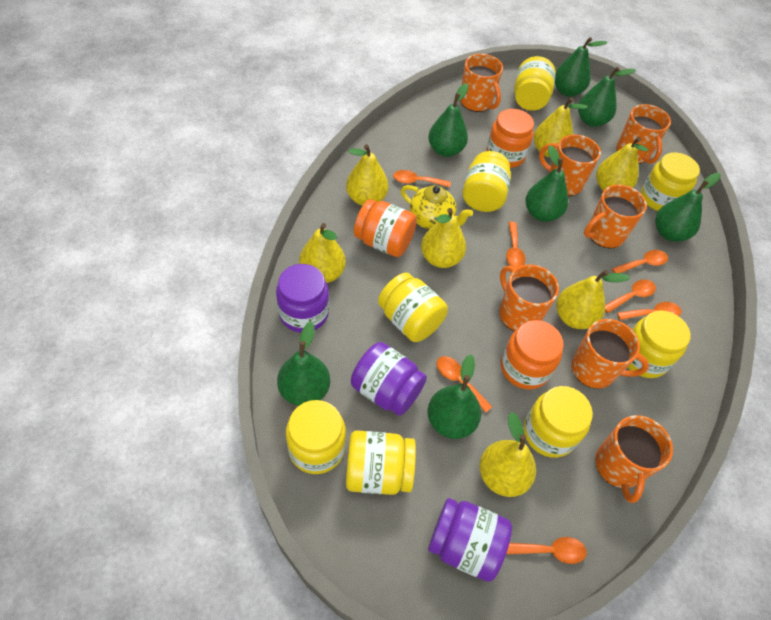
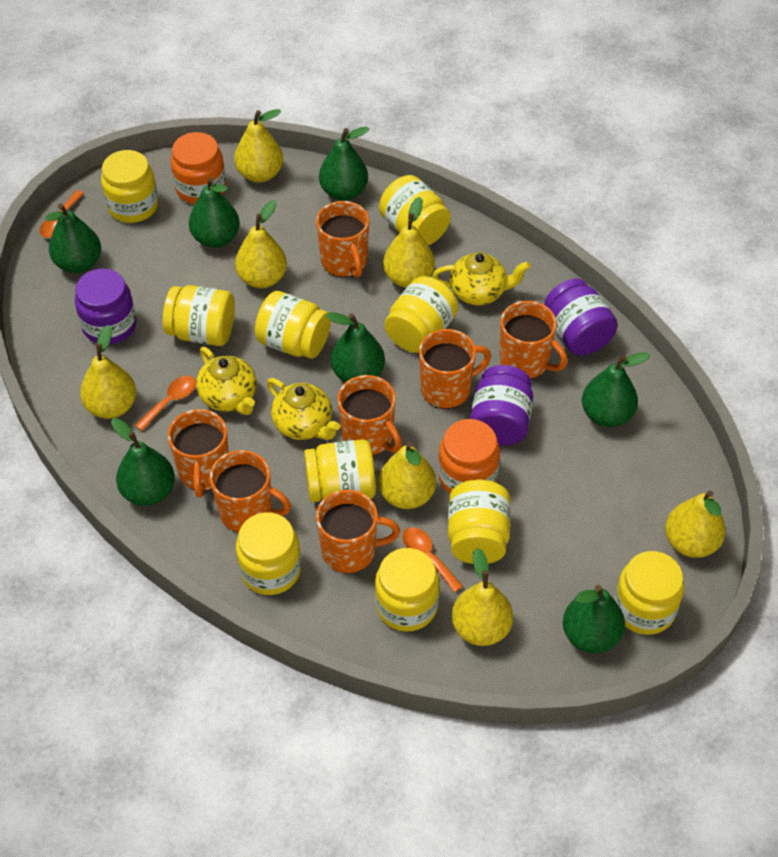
orange jar: 3 -> 2
orange spoon: 7 -> 3
yellow jar: 8 -> 10
yellow teapot: 1 -> 3

